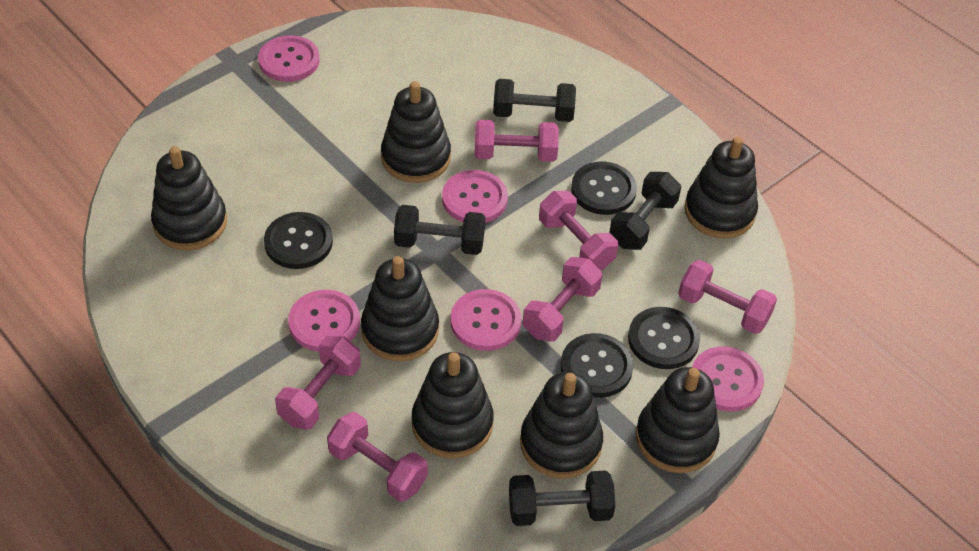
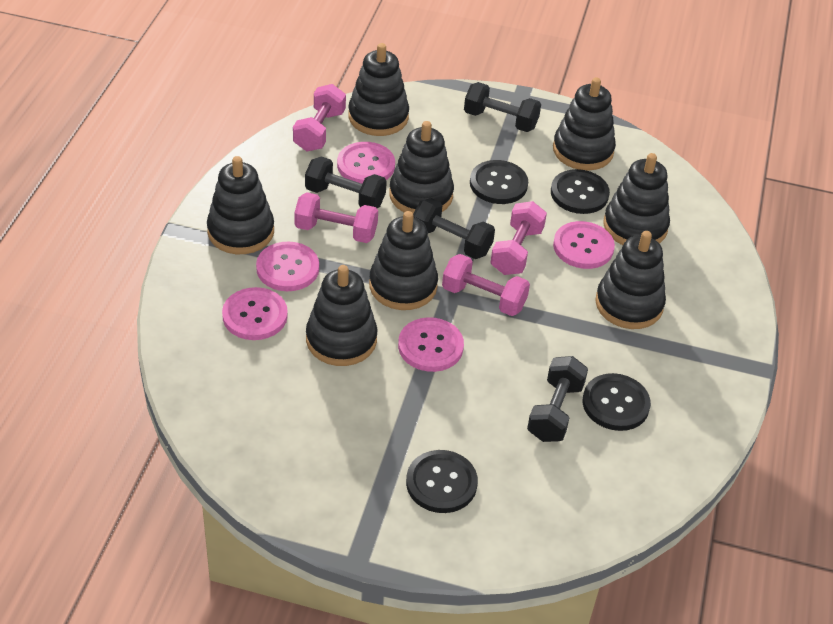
black stacking toy: 7 -> 8
pink dumbbell: 6 -> 4

